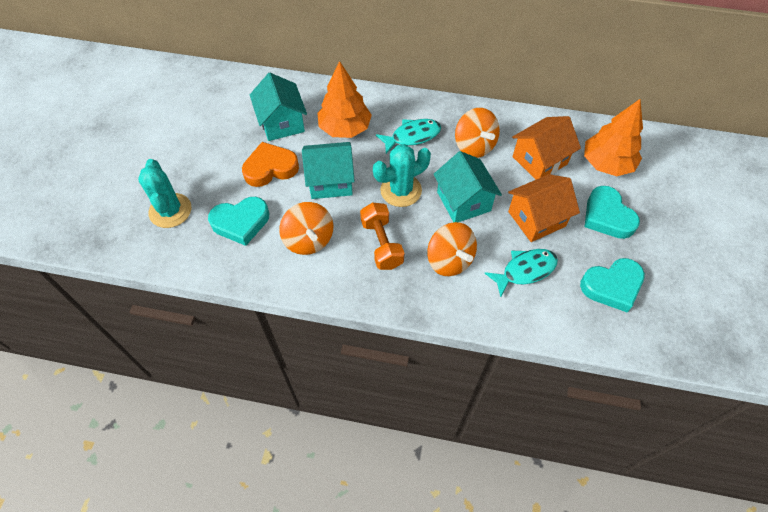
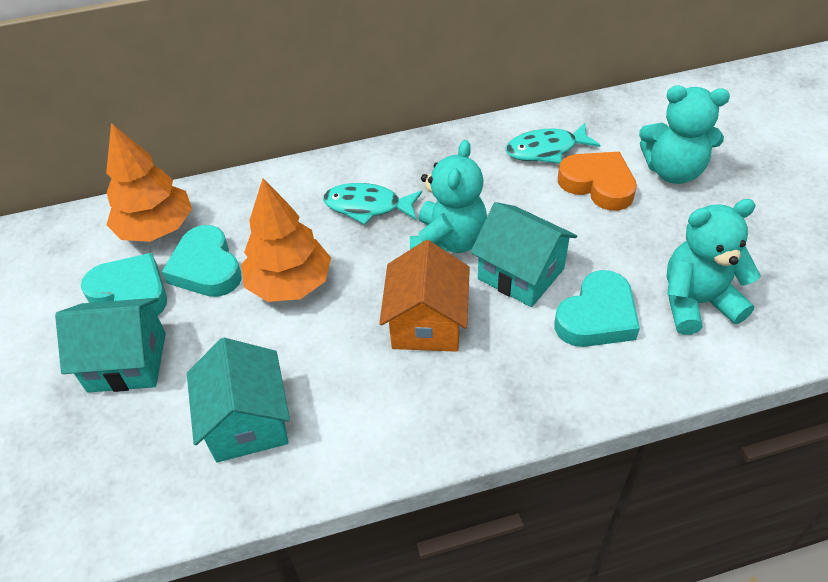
orange dumbbell: 1 -> 0
orange house: 2 -> 1
orange spinning top: 3 -> 0
turquoise cactus: 2 -> 0
turquoise teddy bear: 0 -> 3

